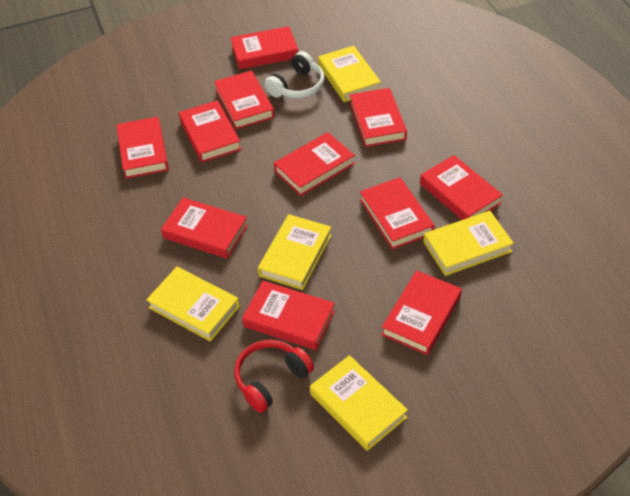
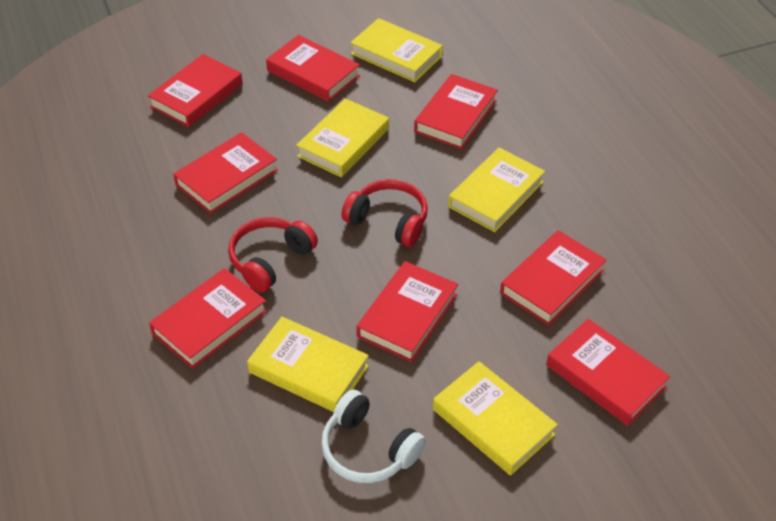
red book: 11 -> 8
red headphones: 1 -> 2

